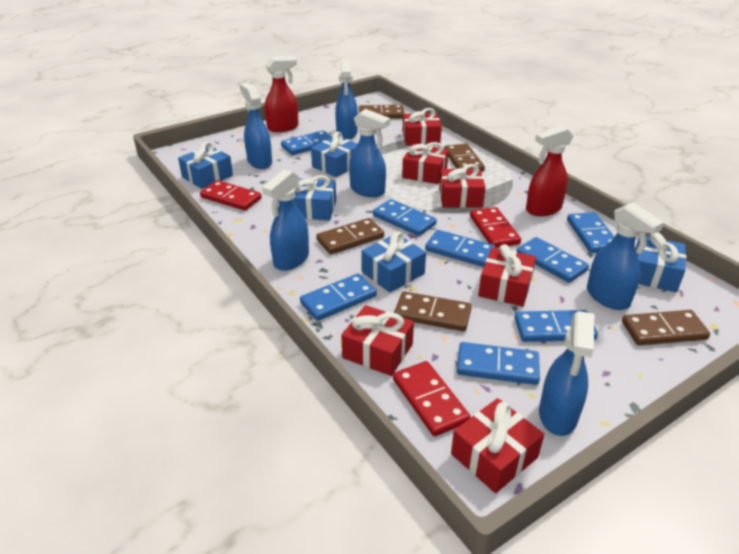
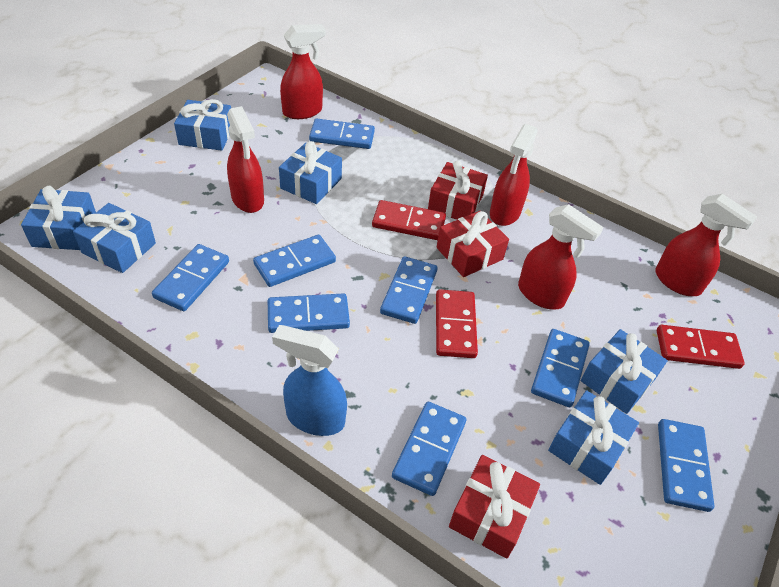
blue gift: 5 -> 6
blue spray bottle: 6 -> 1
brown domino: 5 -> 0
red gift: 6 -> 3
red spray bottle: 2 -> 5

